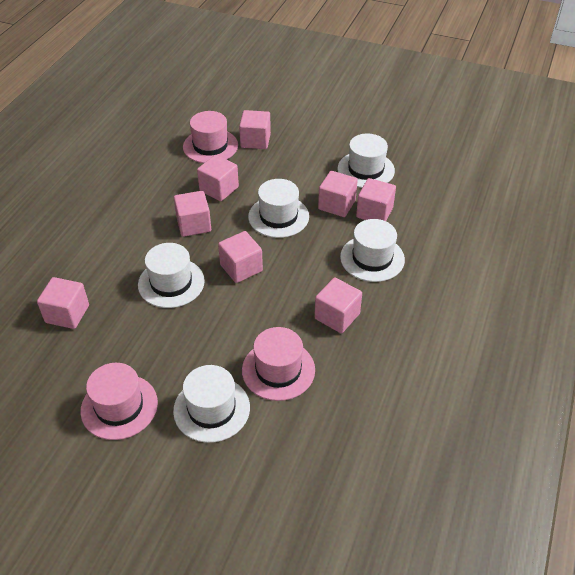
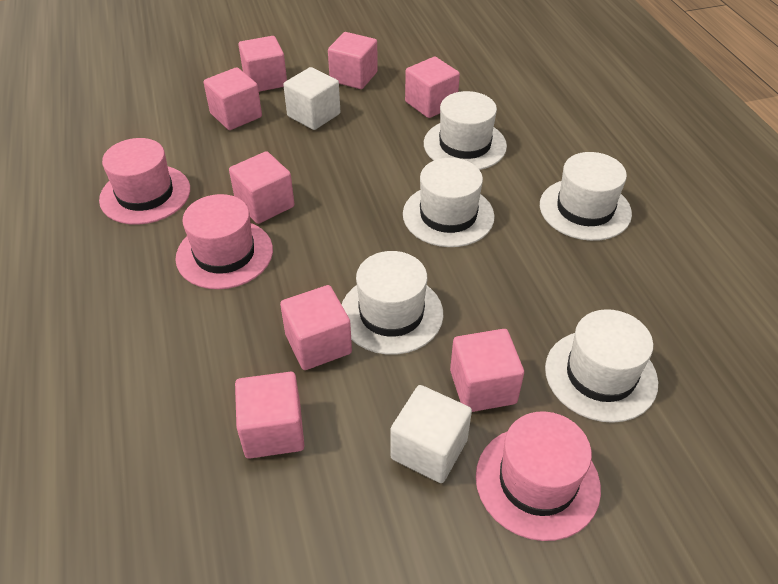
white cube: 0 -> 2

